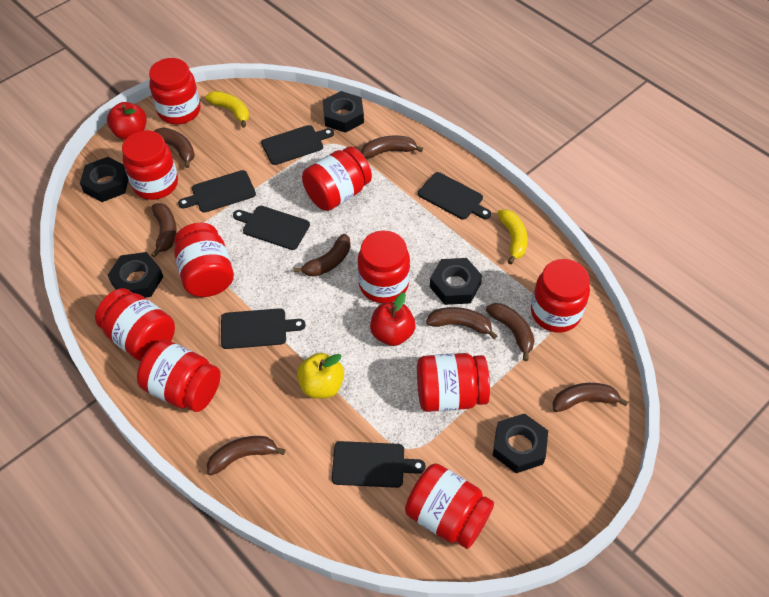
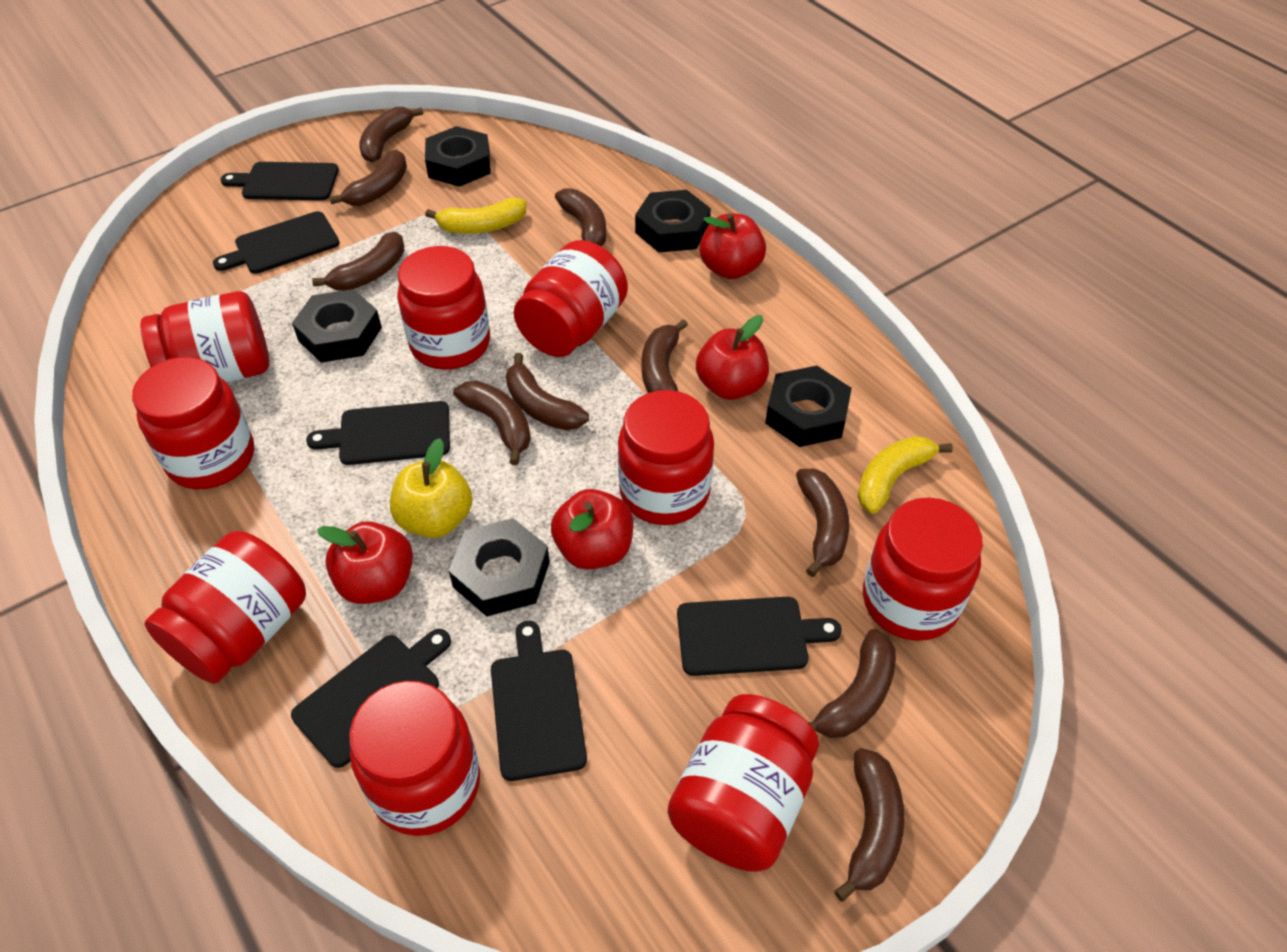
brown banana: 8 -> 10
red apple: 2 -> 4
red jar: 10 -> 9

